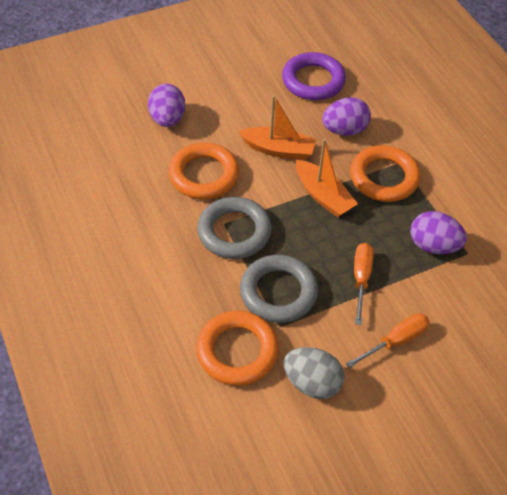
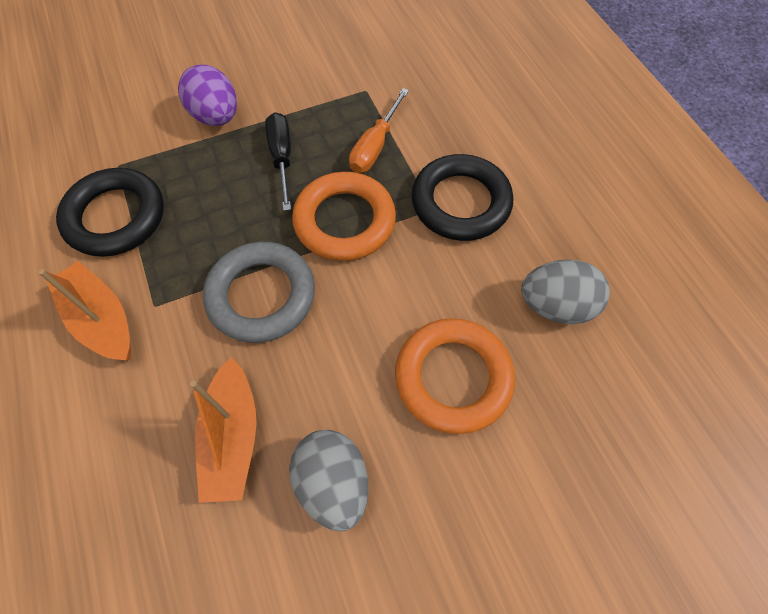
black ring: 0 -> 2
black screwdriver: 0 -> 1
grey egg: 1 -> 2
grey ring: 2 -> 1
orange ring: 3 -> 2
orange screwdriver: 2 -> 1
purple egg: 3 -> 1
purple ring: 1 -> 0

